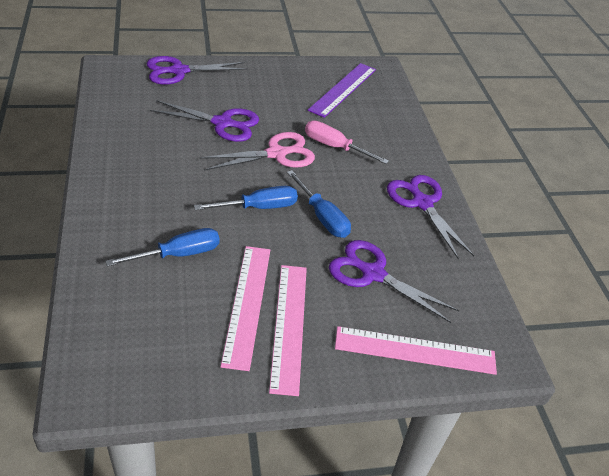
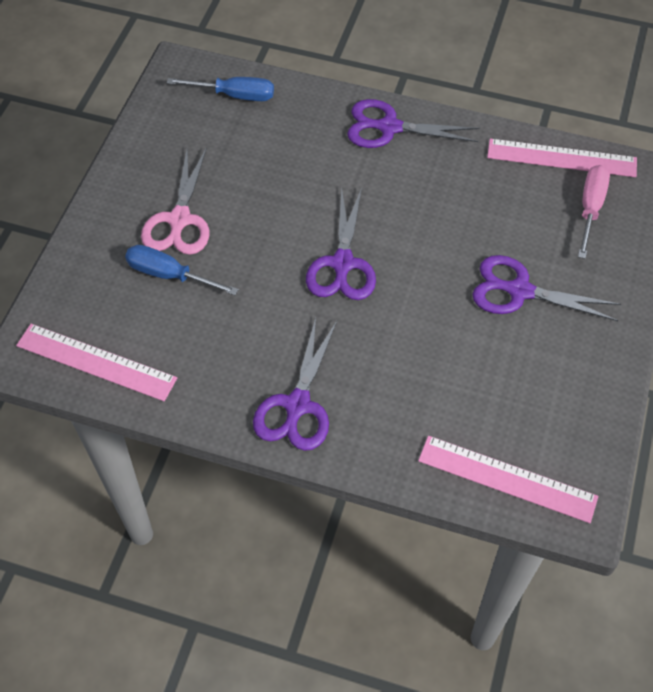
blue screwdriver: 3 -> 2
purple ruler: 1 -> 0

